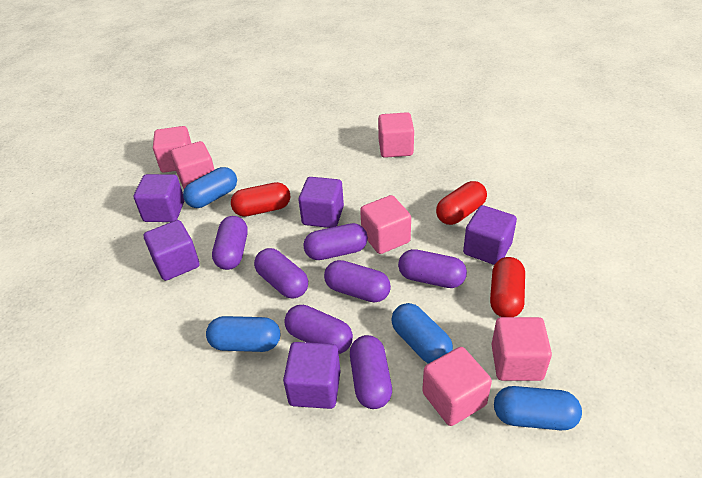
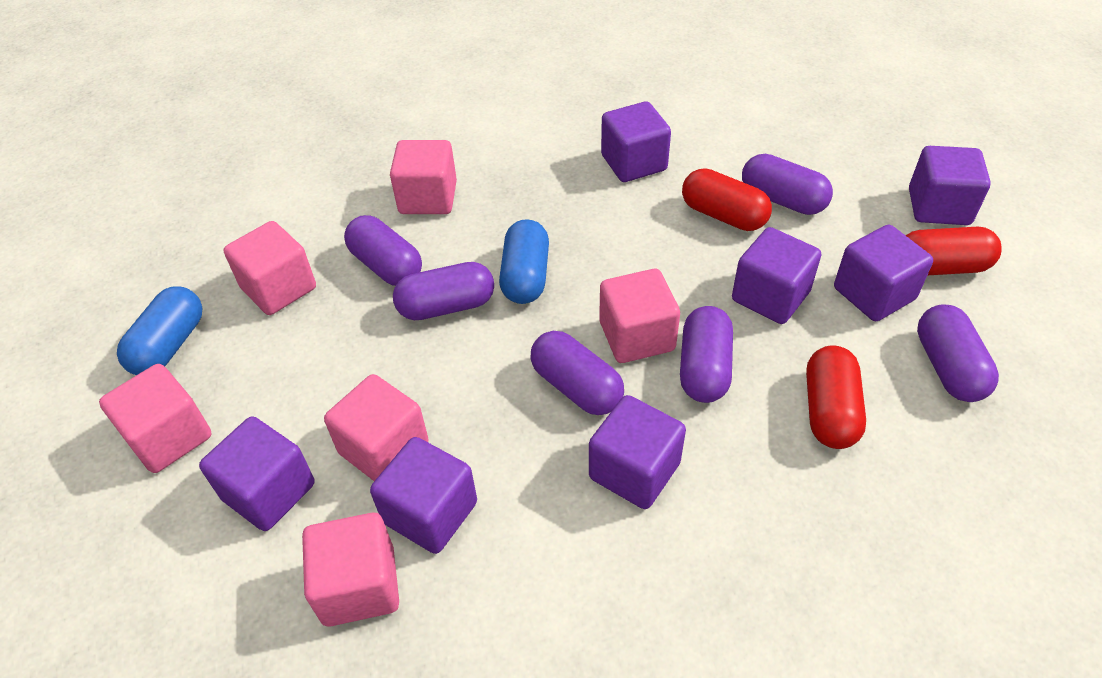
blue capsule: 4 -> 2
purple capsule: 7 -> 6
purple cube: 5 -> 7

